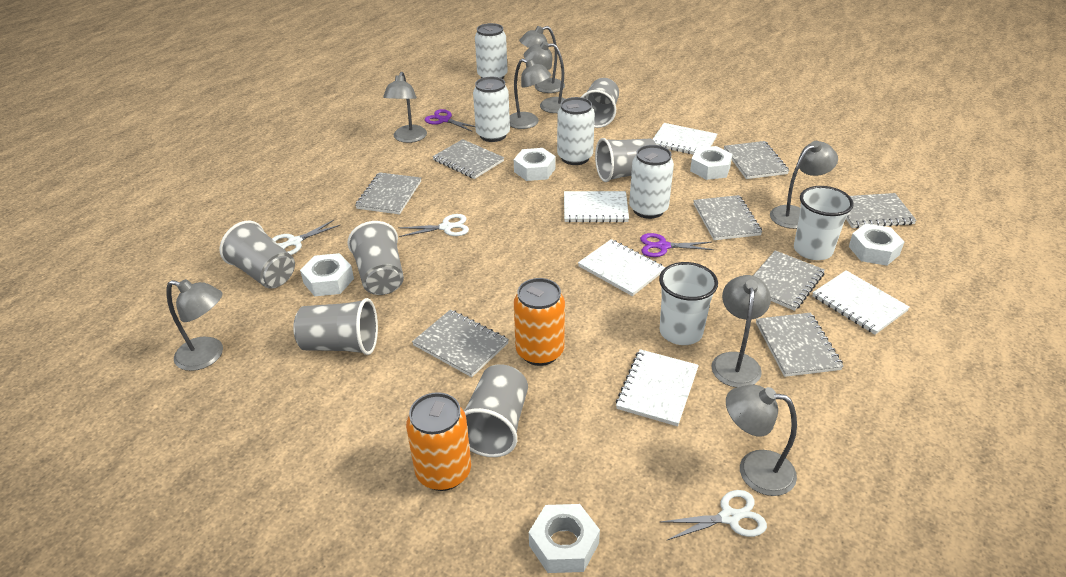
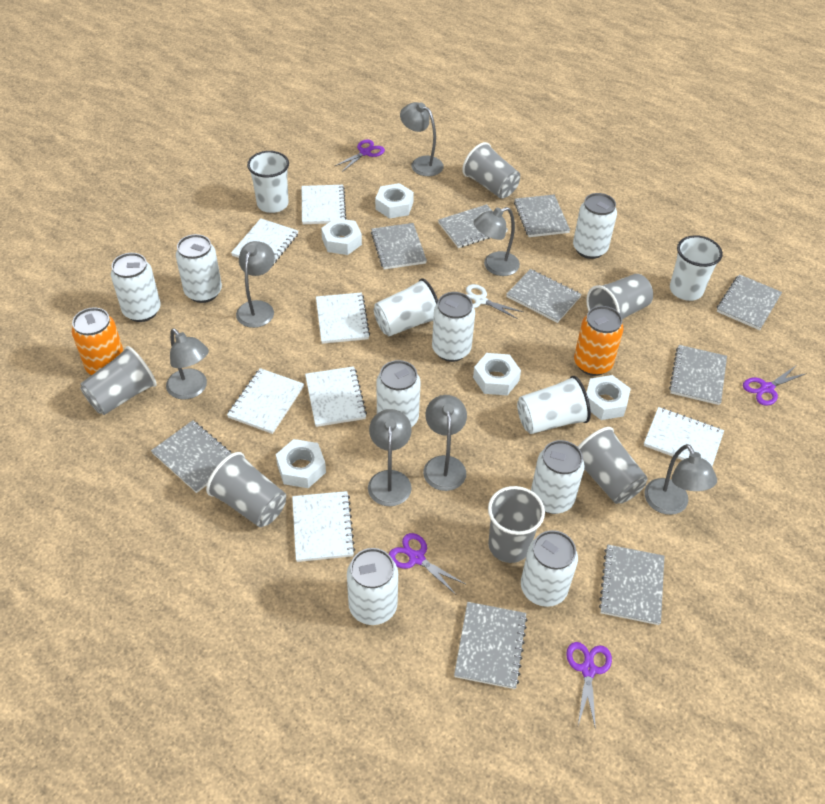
grey lamp: 8 -> 7
grey notebook: 8 -> 9
purple scissors: 2 -> 4
white can: 4 -> 8
white cup: 2 -> 4
white notebook: 5 -> 7
white scissors: 3 -> 1

